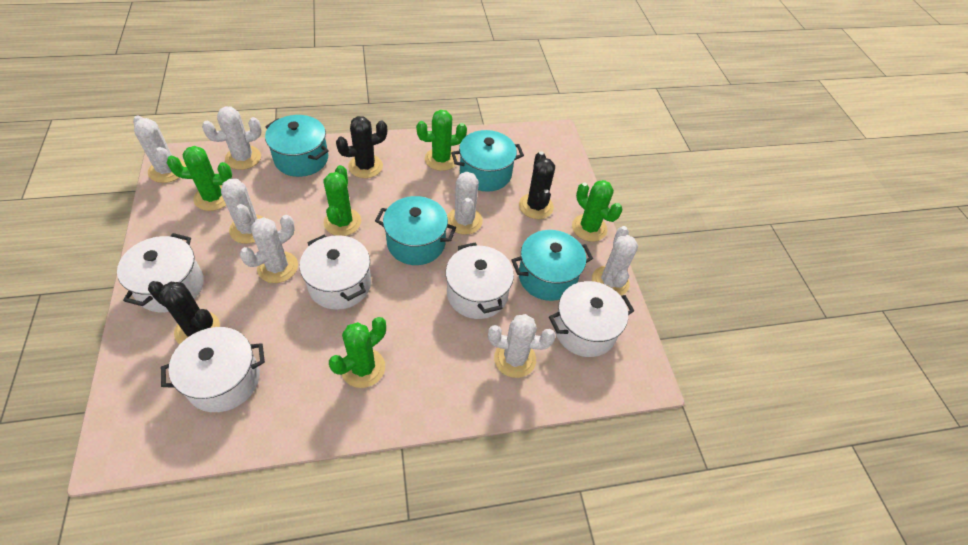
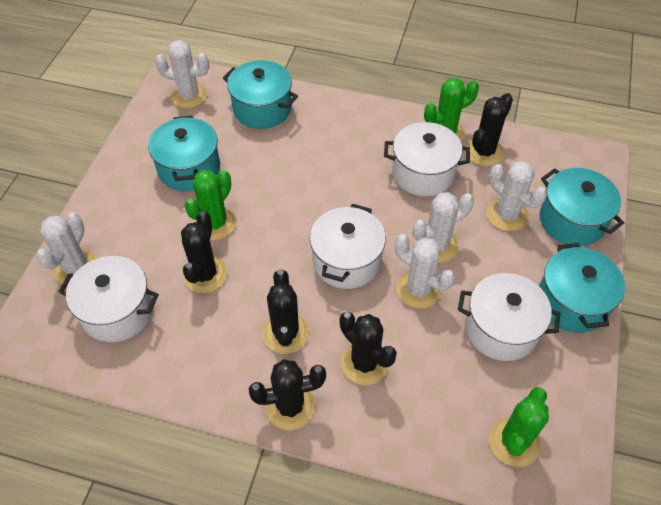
black cactus: 3 -> 5
green cactus: 5 -> 3
white cactus: 7 -> 5
white pot: 5 -> 4

